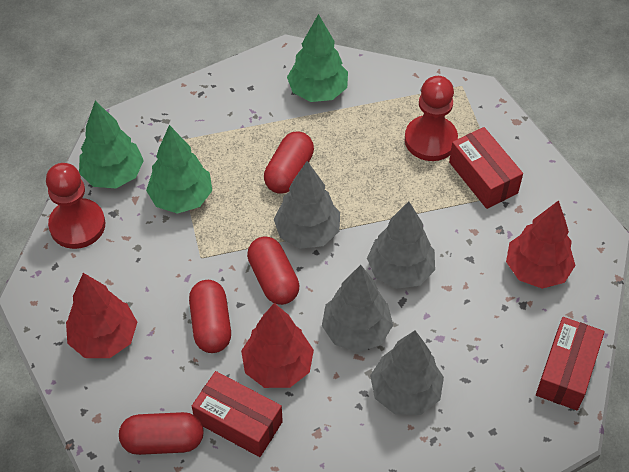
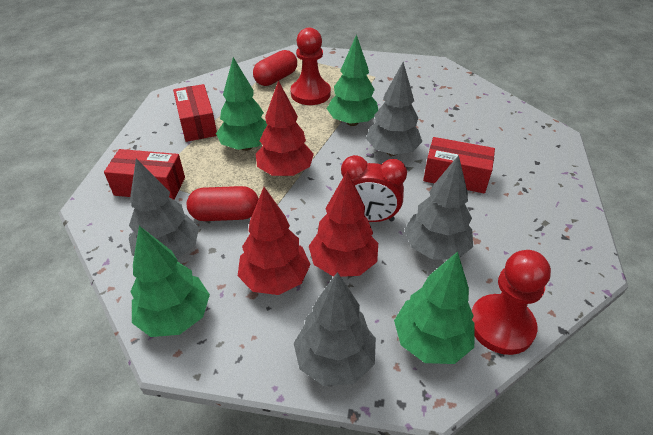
green tree: 3 -> 4
red capsule: 4 -> 2
red clock: 0 -> 1

